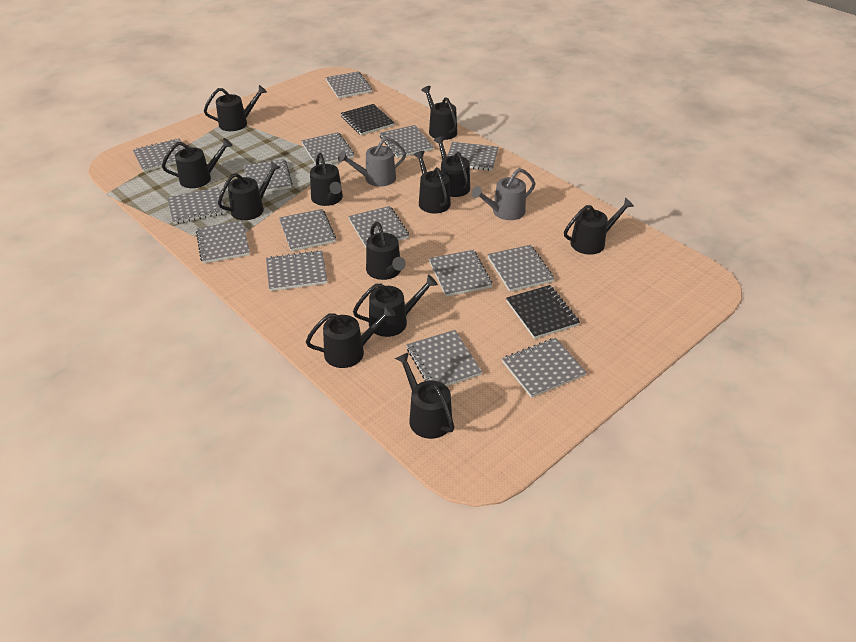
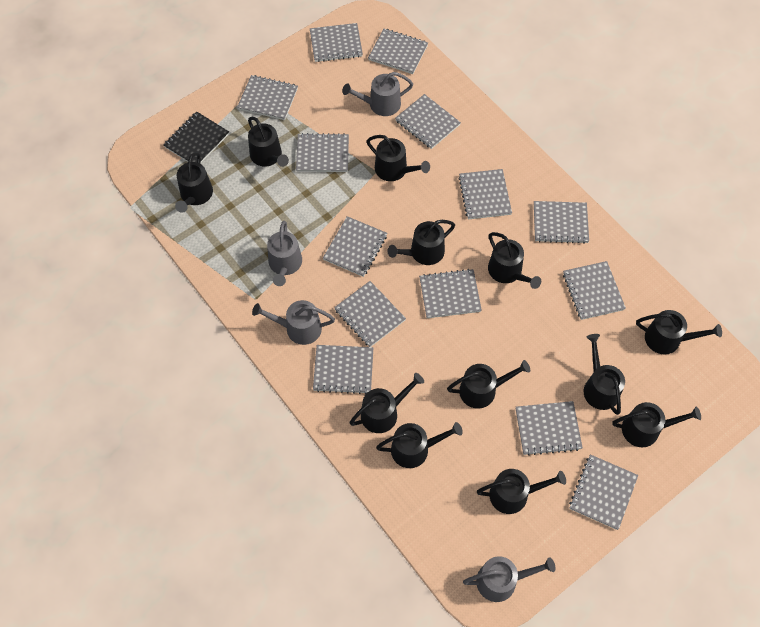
black notebook: 2 -> 1
grey notebook: 15 -> 14
grey watering can: 2 -> 4

